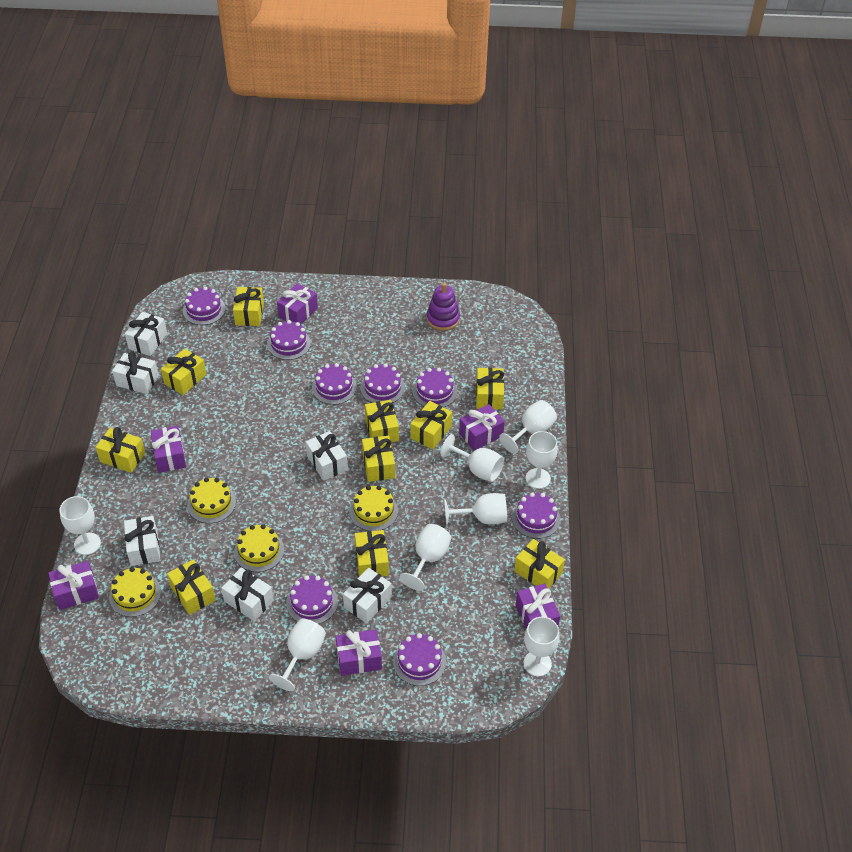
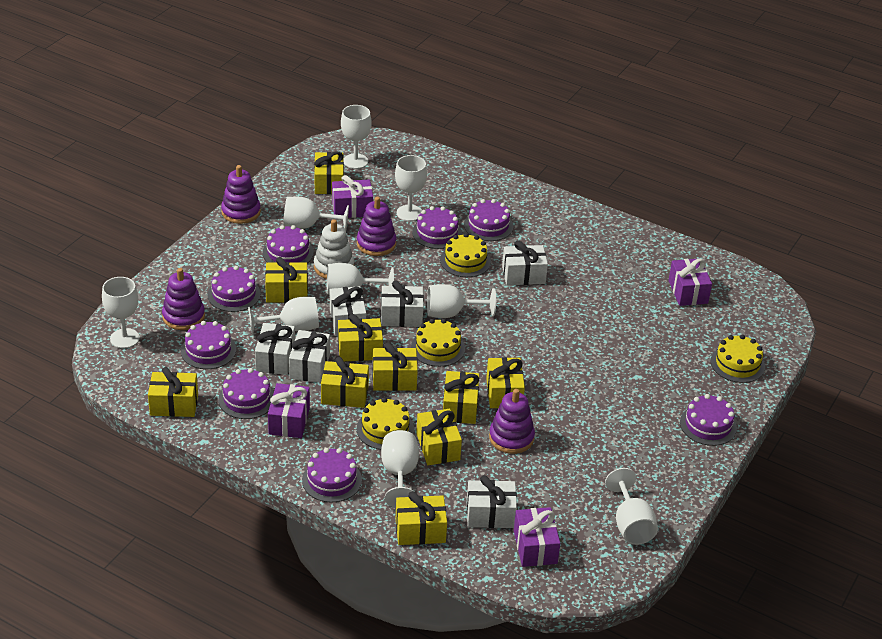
purple gift: 6 -> 4
purple stacking toy: 1 -> 4
white goblet: 8 -> 9
white stacking toy: 0 -> 1

